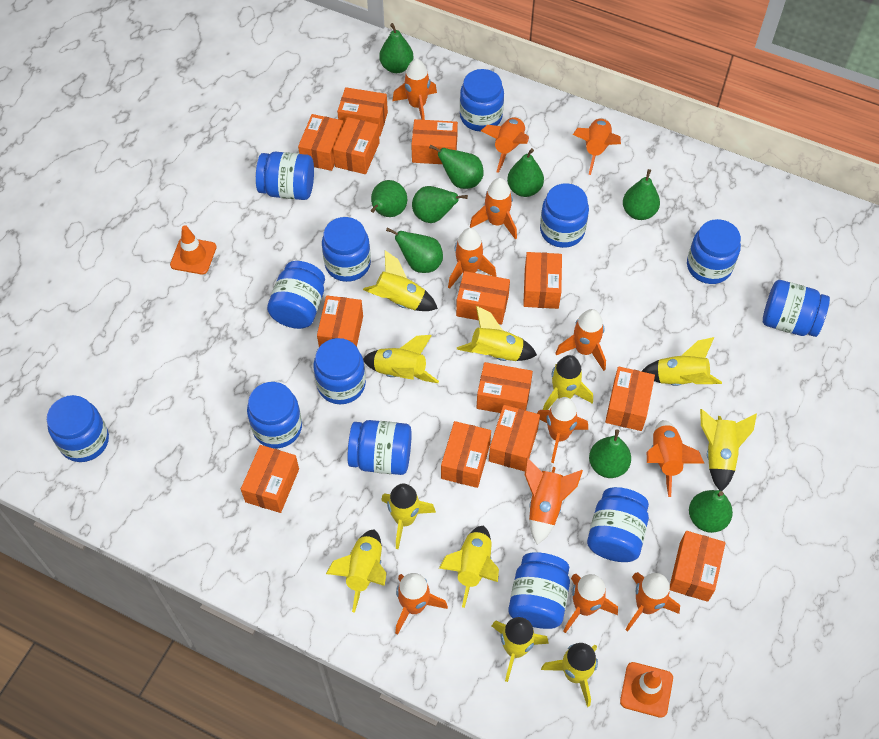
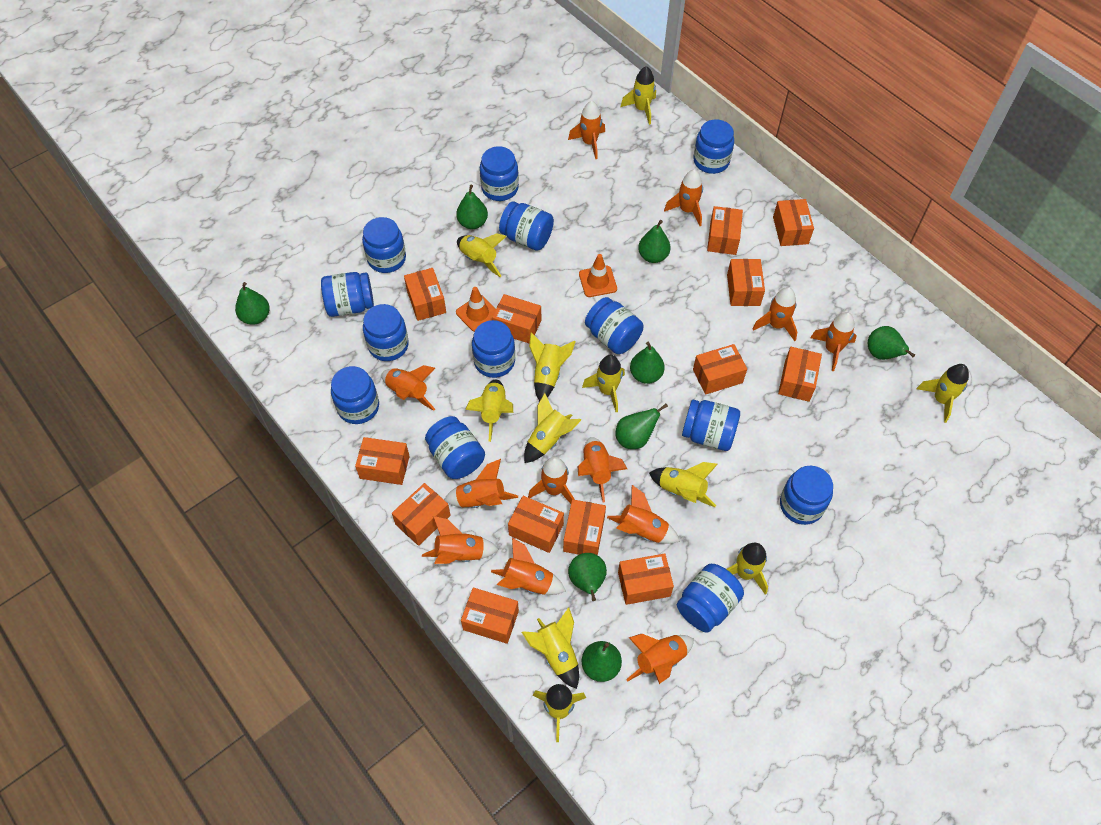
green pear: 9 -> 8

